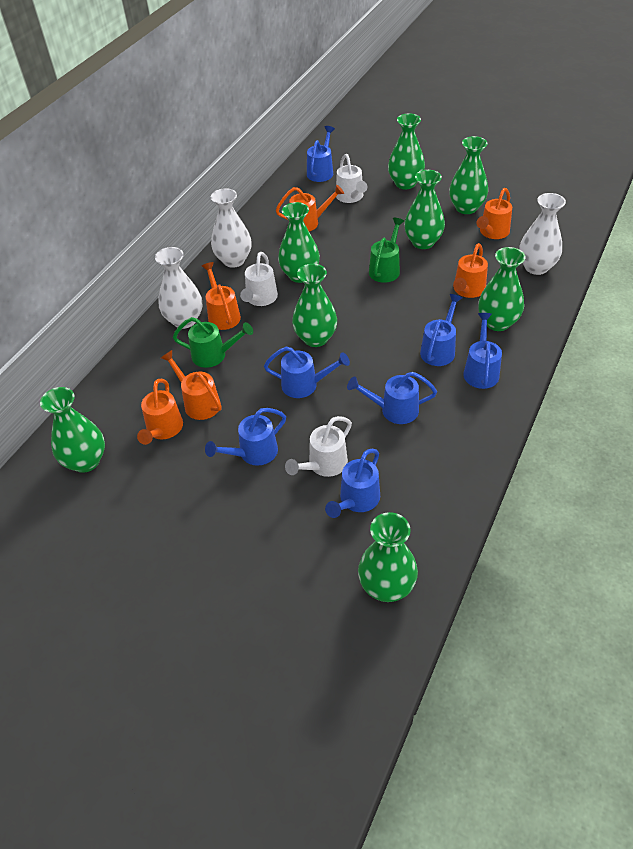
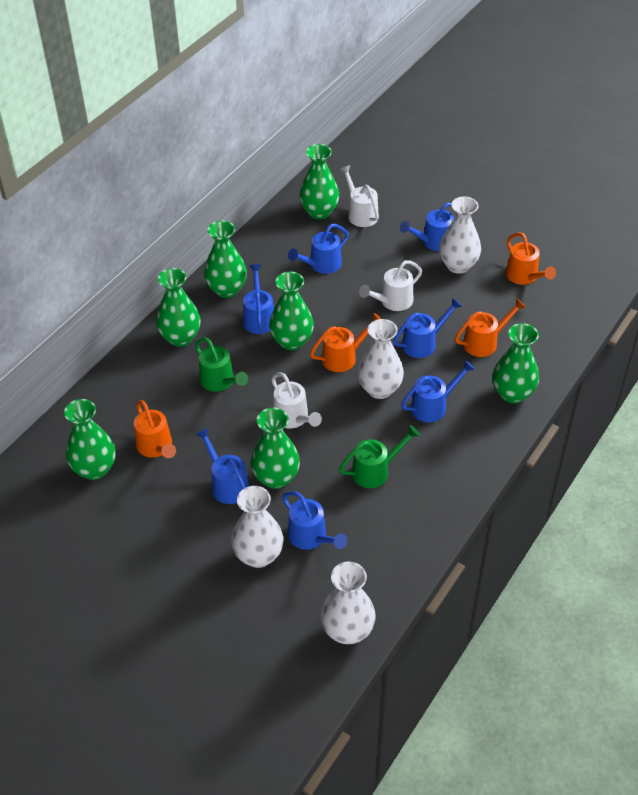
green vase: 8 -> 7
orange watering can: 6 -> 4
white vase: 3 -> 4

